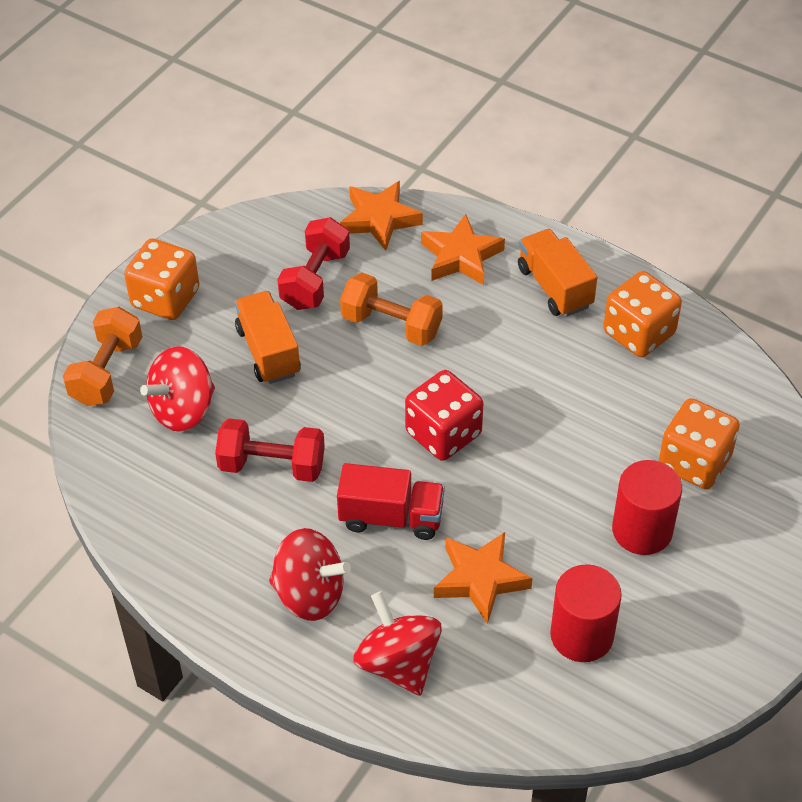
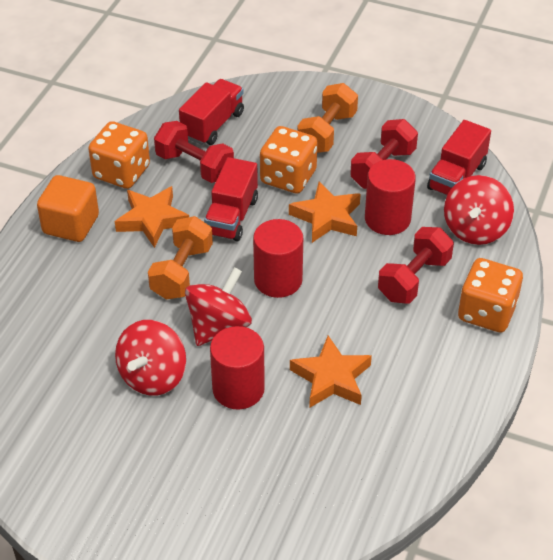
orange cube: 0 -> 1
orange truck: 2 -> 0
red cylinder: 2 -> 3
red dice: 1 -> 0
red dumbbell: 2 -> 3
red truck: 1 -> 3

